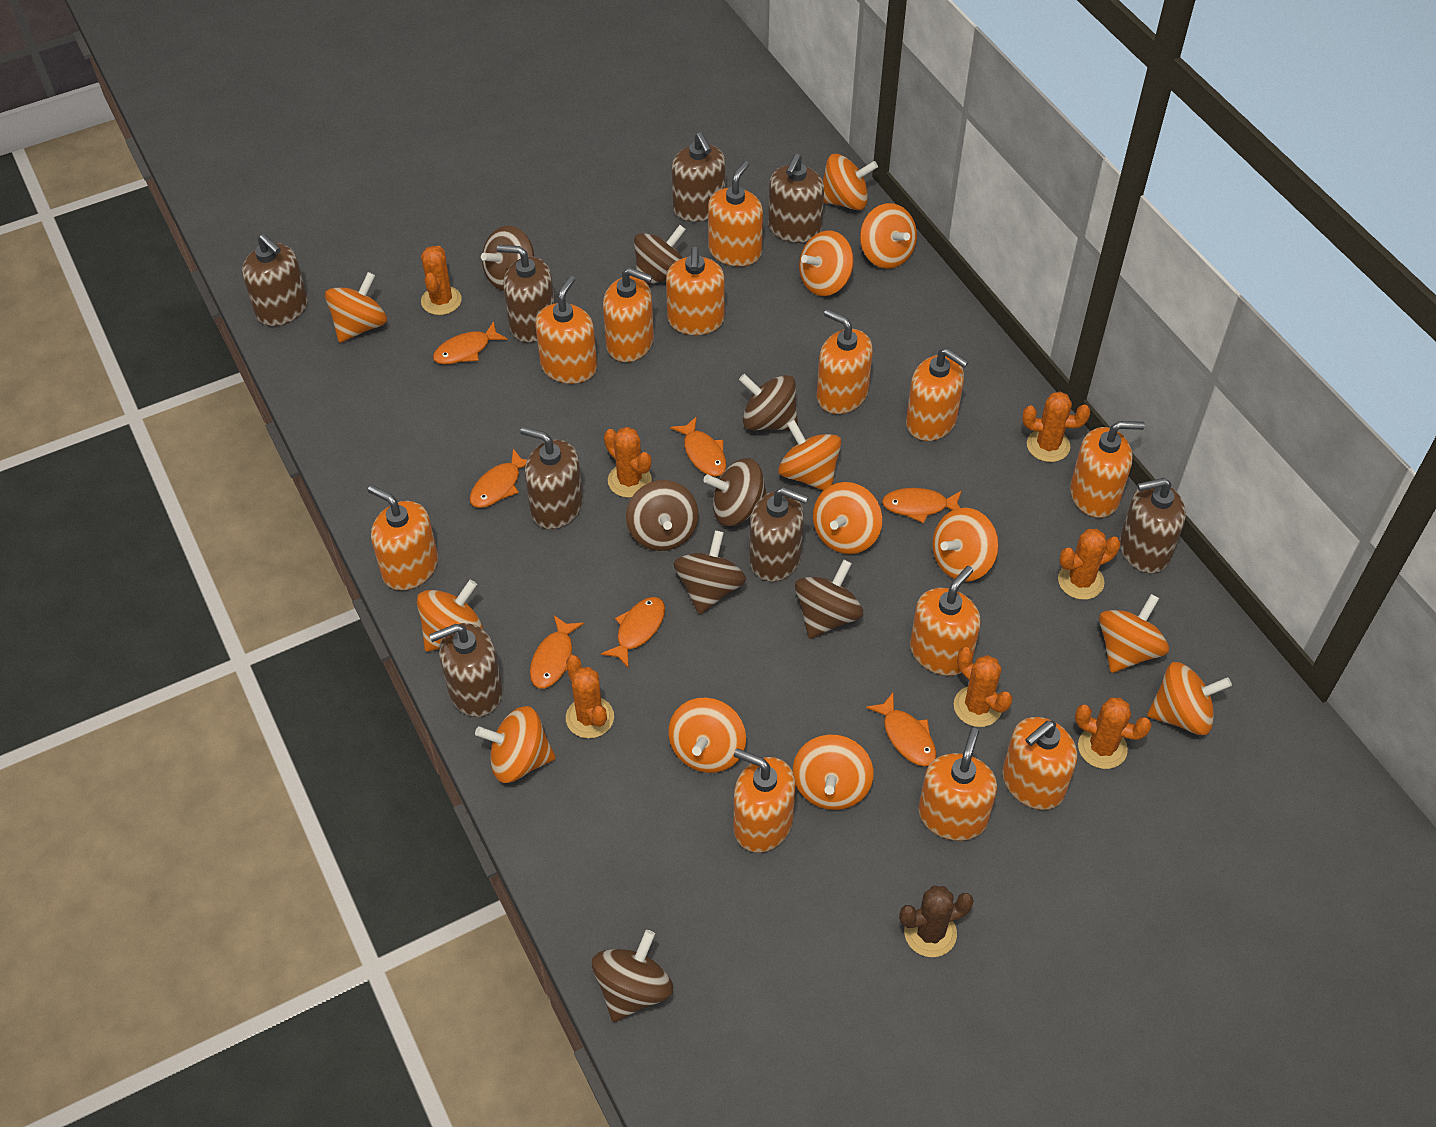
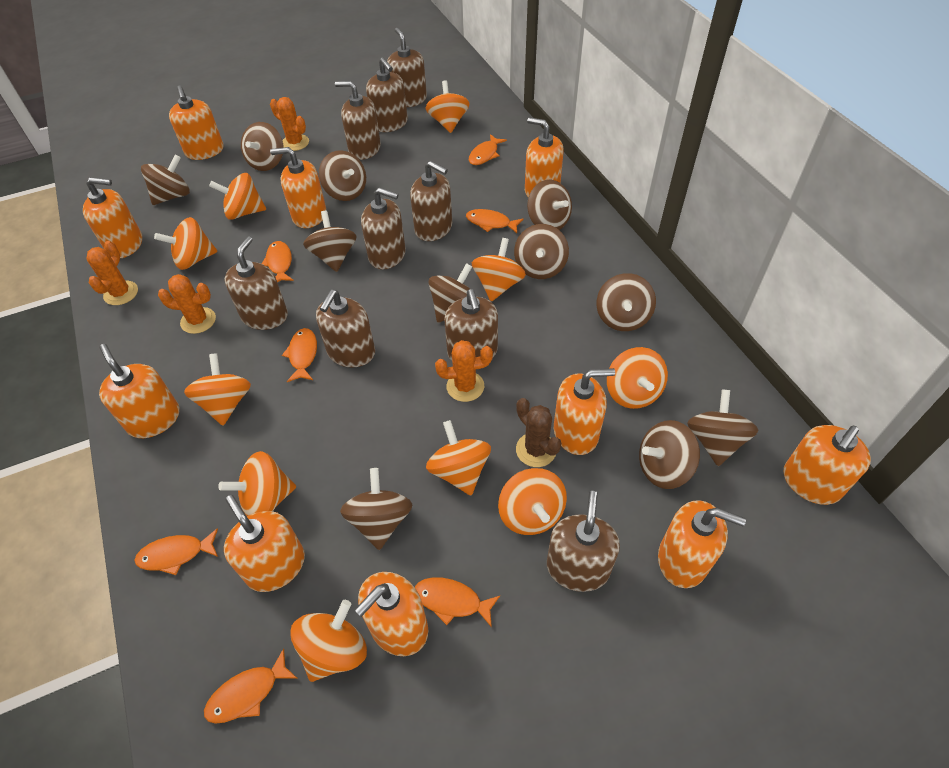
brown soap dispenser: 8 -> 9
brown spinning top: 8 -> 11
orange cactus: 7 -> 4
orange soap dispenser: 12 -> 10
orange spinning top: 13 -> 10

